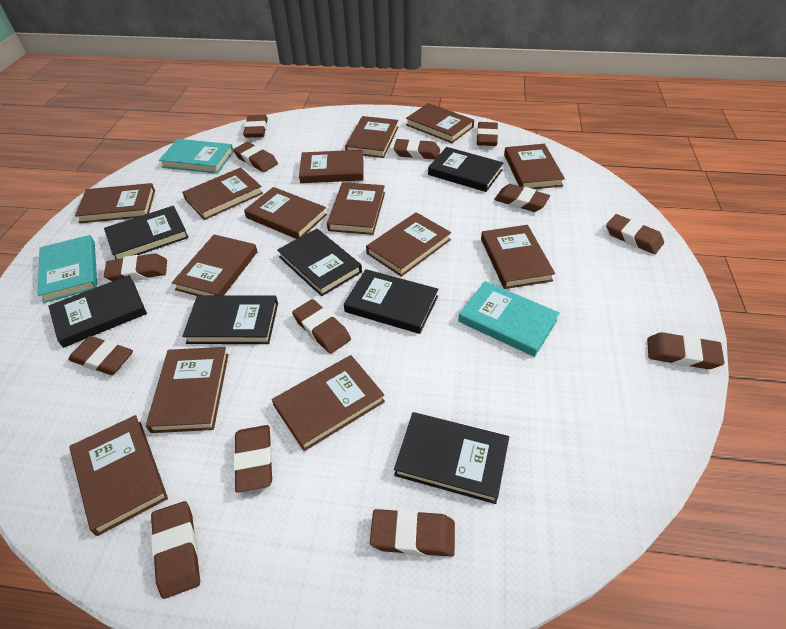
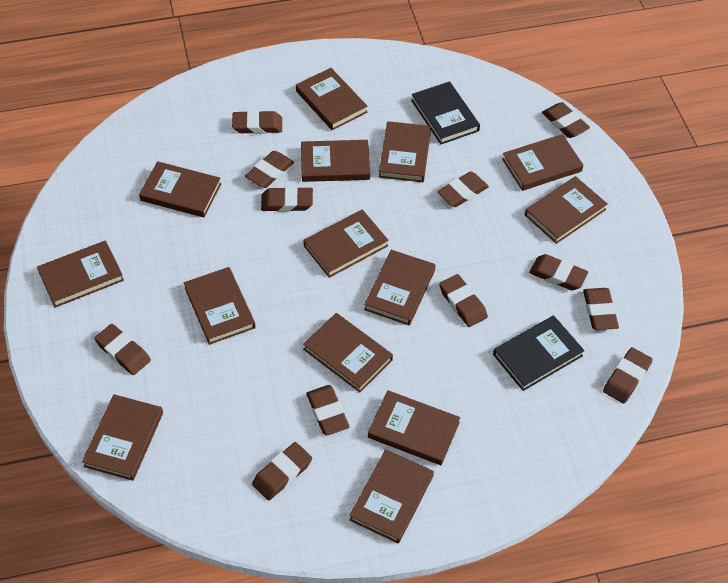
black book: 7 -> 2
brown eraser: 13 -> 12
turquoise book: 3 -> 0

